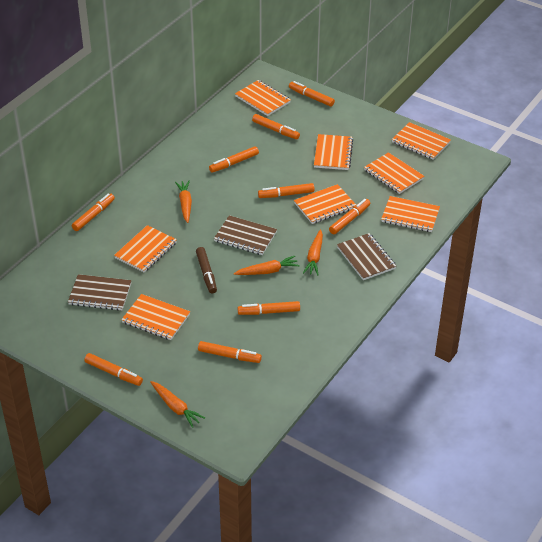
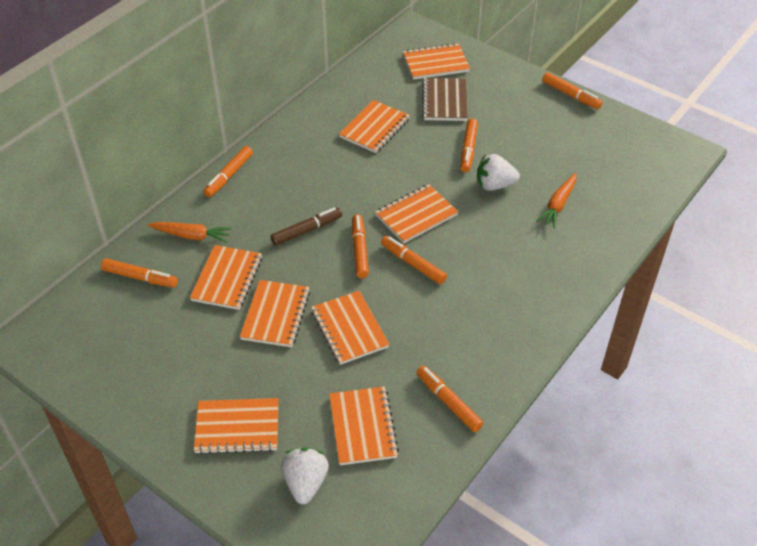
brown notebook: 3 -> 1
orange carrot: 4 -> 2
orange marker: 9 -> 7
white strawberry: 0 -> 2

